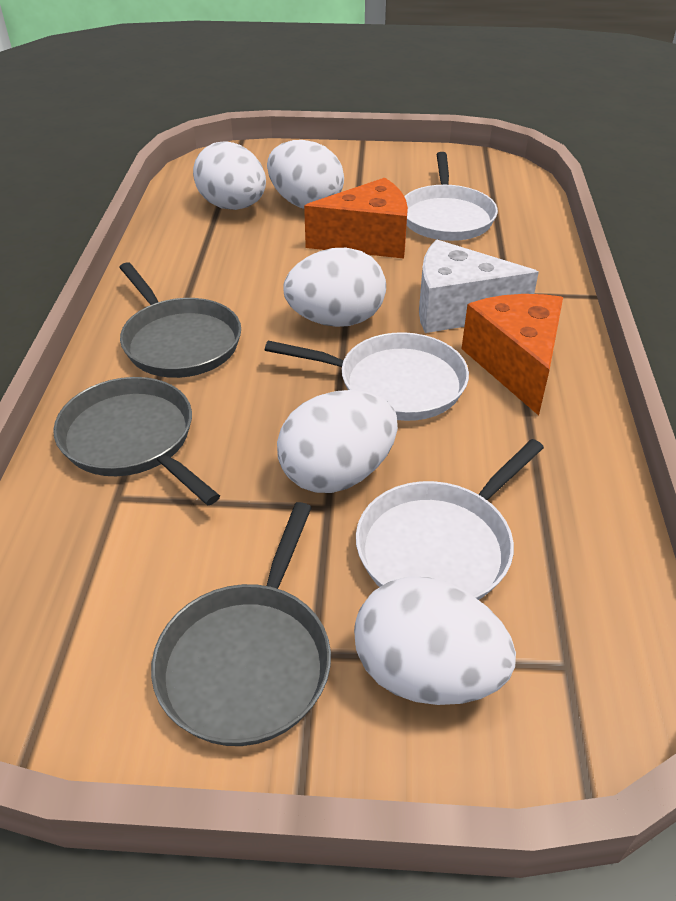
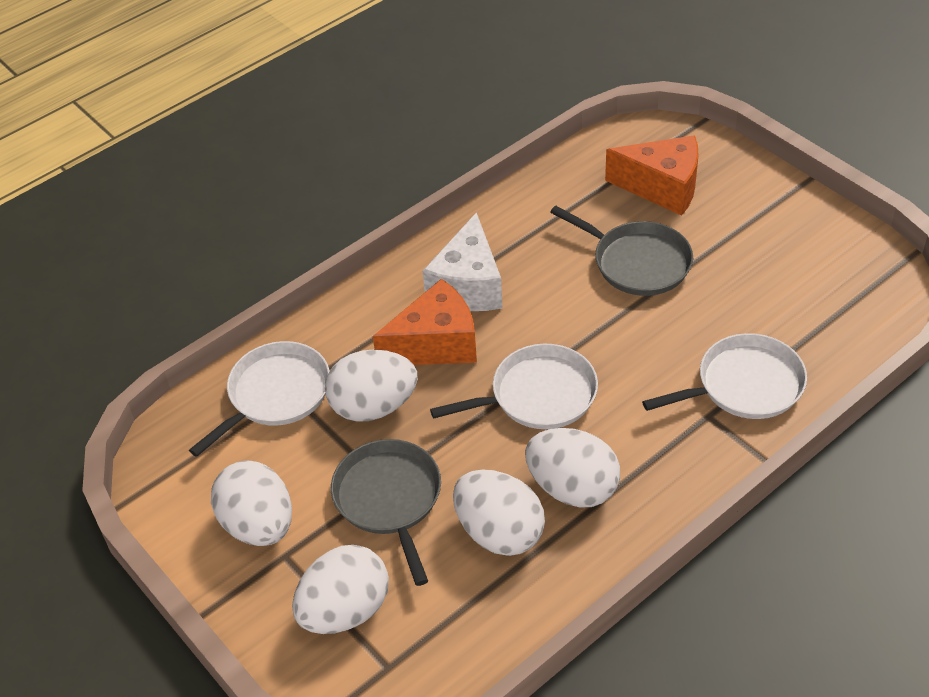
grey pan: 3 -> 2

